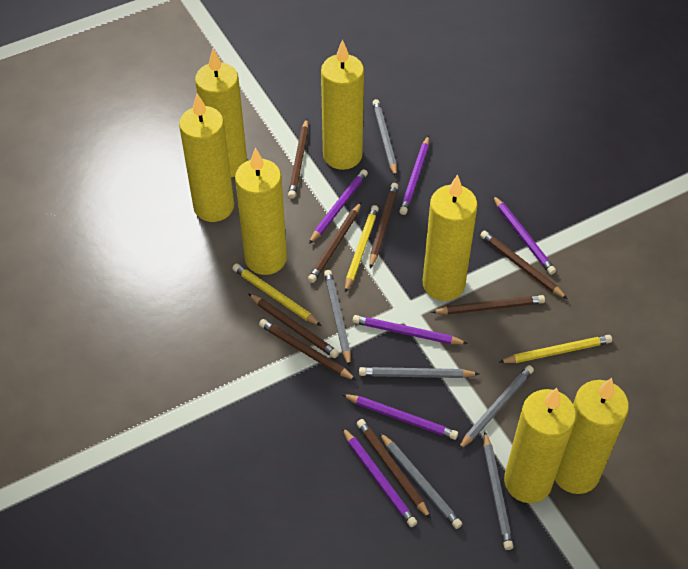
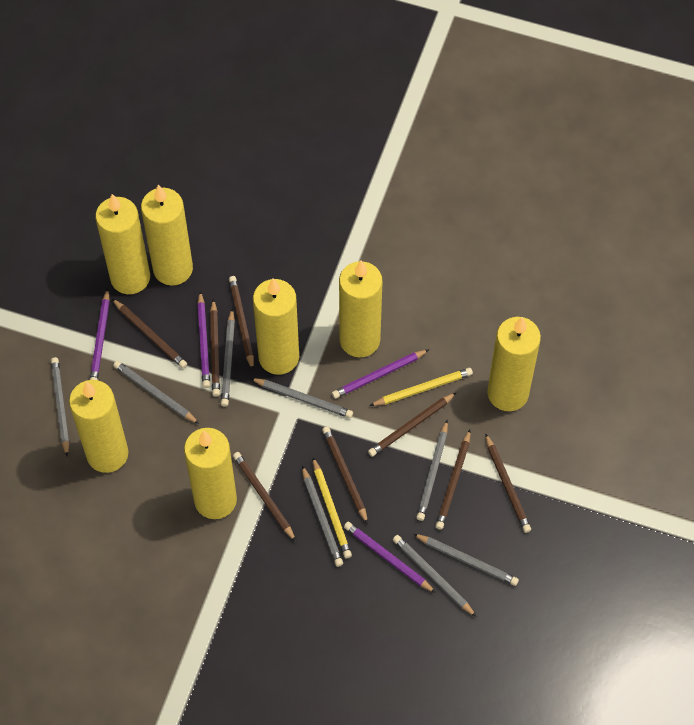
grey pencil: 6 -> 8
purple pencil: 6 -> 4
yellow pencil: 3 -> 2

